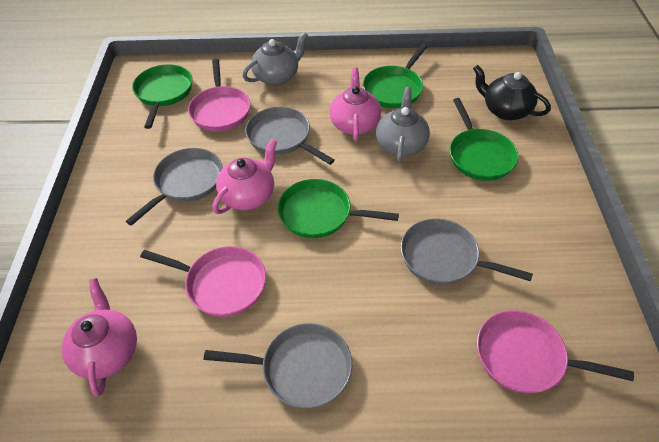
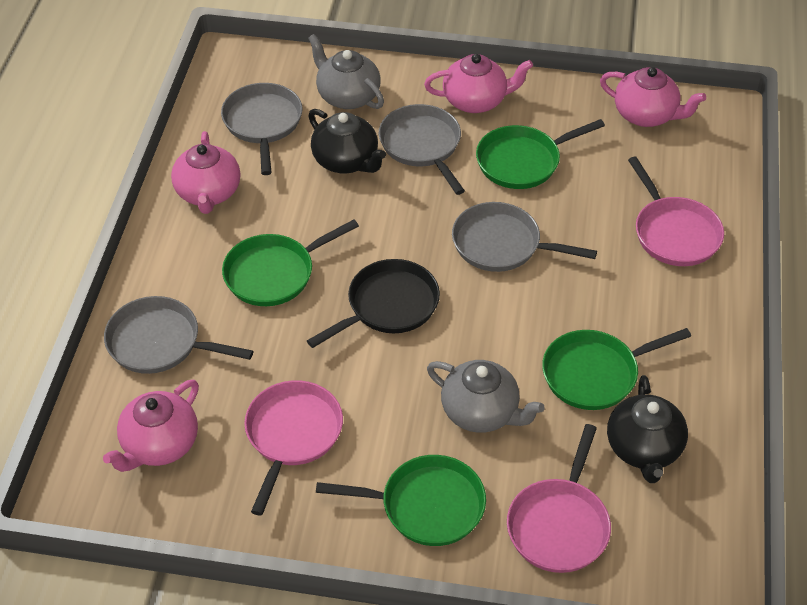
black pan: 0 -> 1
black teapot: 1 -> 2
pink teapot: 3 -> 4

